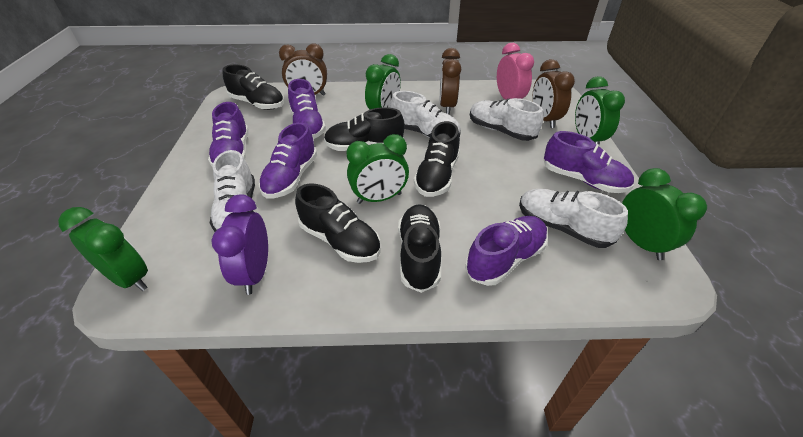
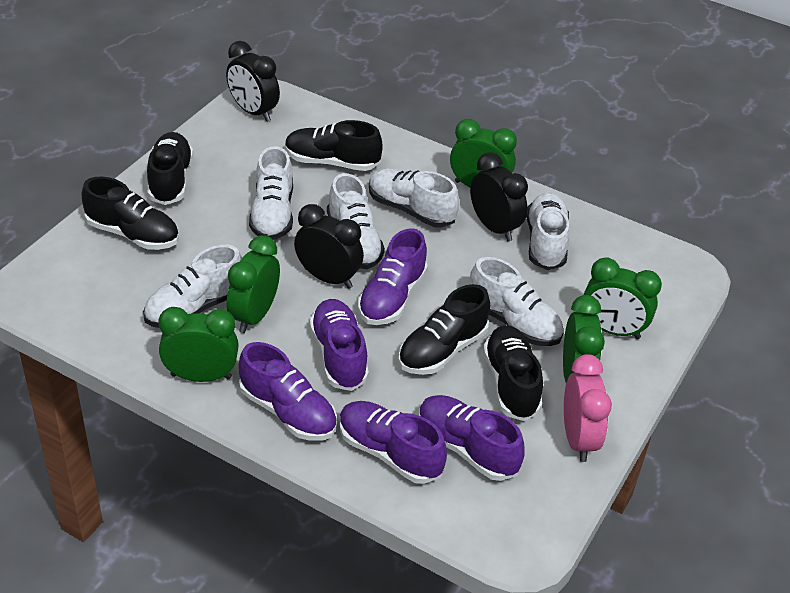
black clock: 0 -> 3
brown clock: 3 -> 0
purple clock: 1 -> 0
white shoe: 4 -> 6

